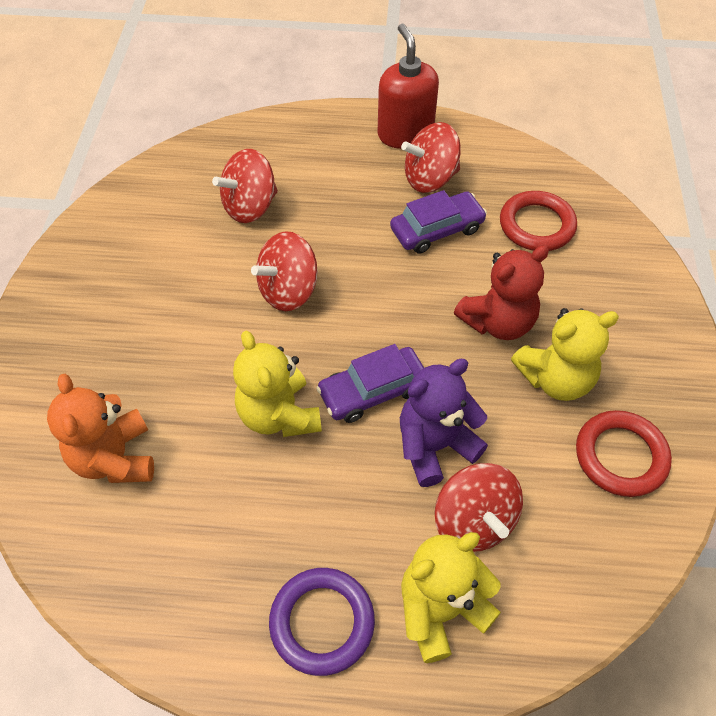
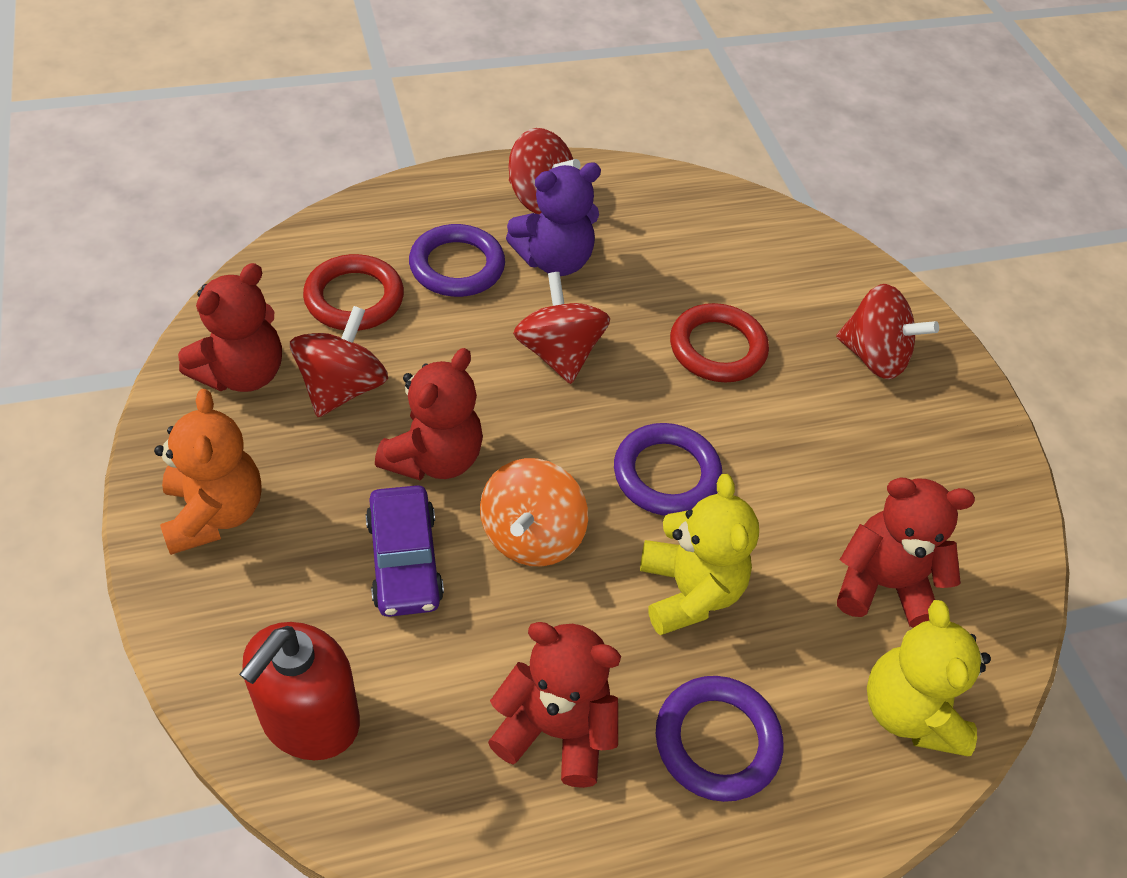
orange spinning top: 0 -> 1
purple car: 2 -> 1
purple ring: 1 -> 3
red teddy bear: 1 -> 4
yellow teddy bear: 3 -> 2

